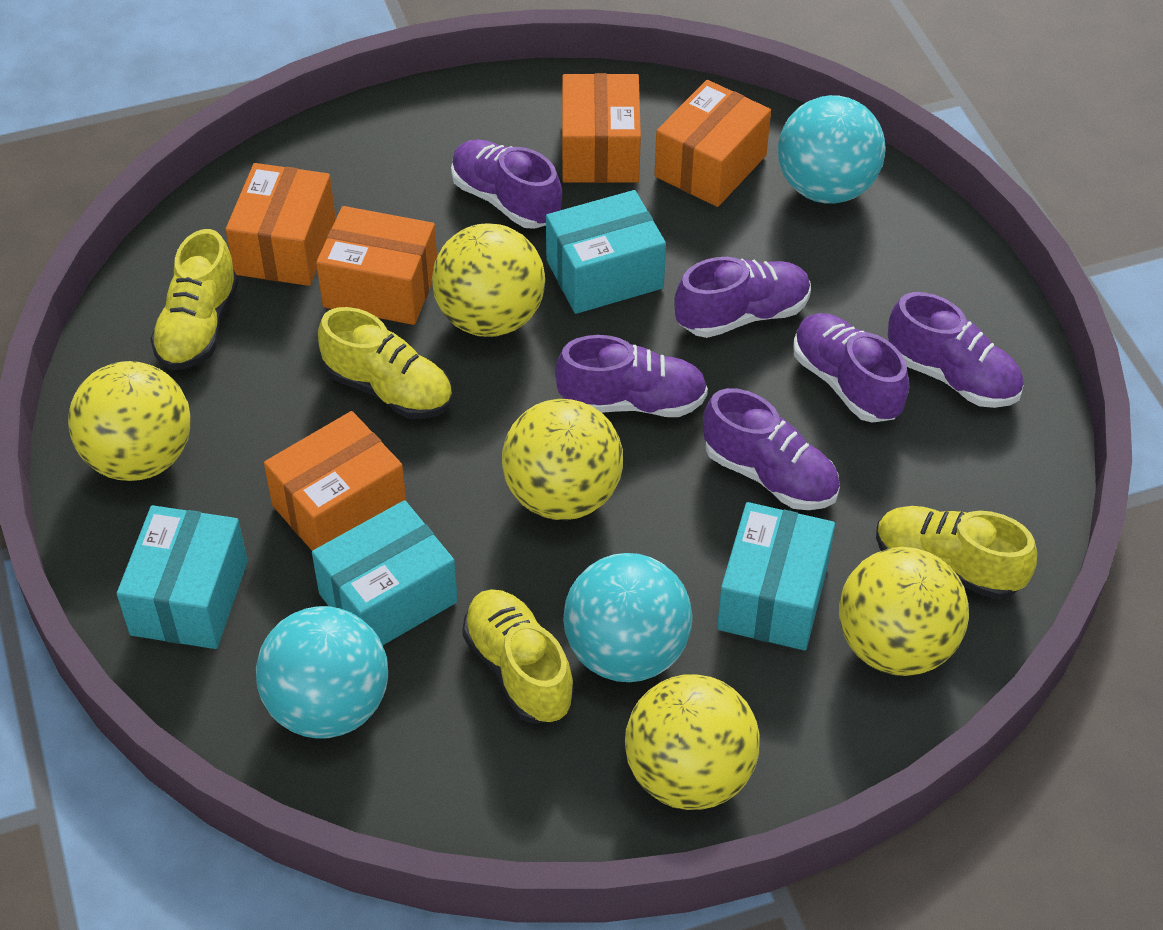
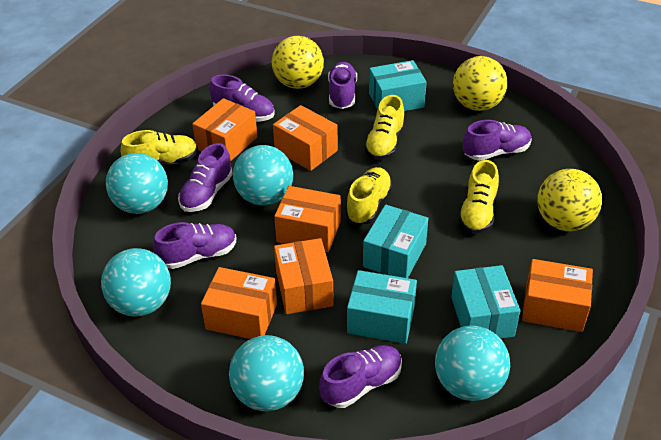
orange box: 5 -> 6
turquoise ball: 3 -> 5
yellow ball: 5 -> 3

